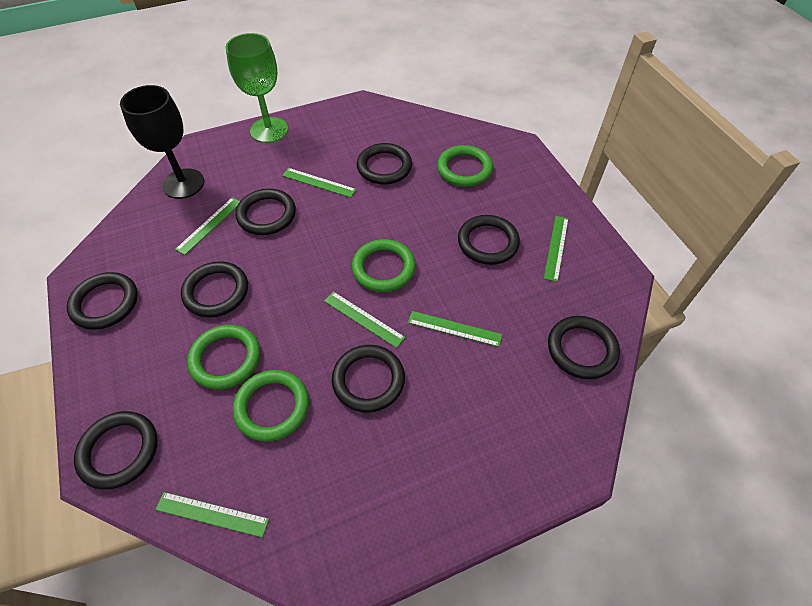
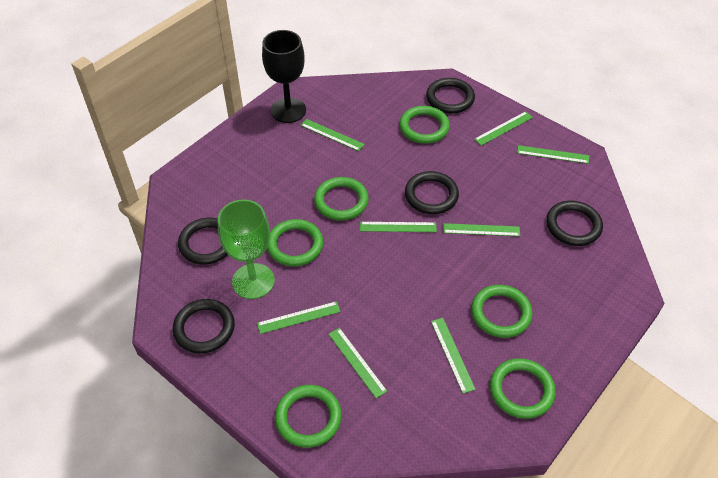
black ring: 8 -> 5
green ring: 4 -> 6
green ruler: 6 -> 8

